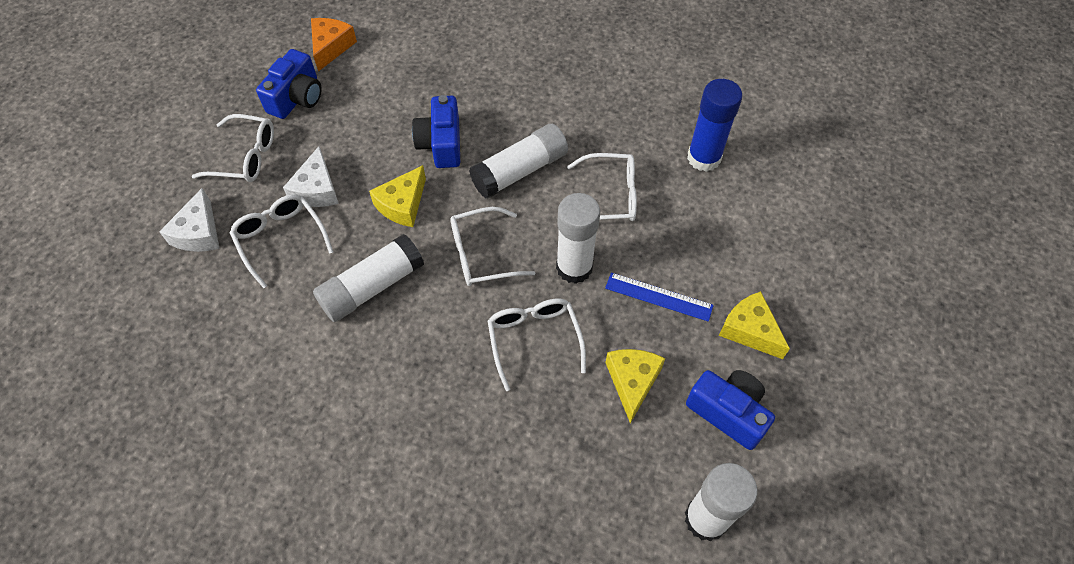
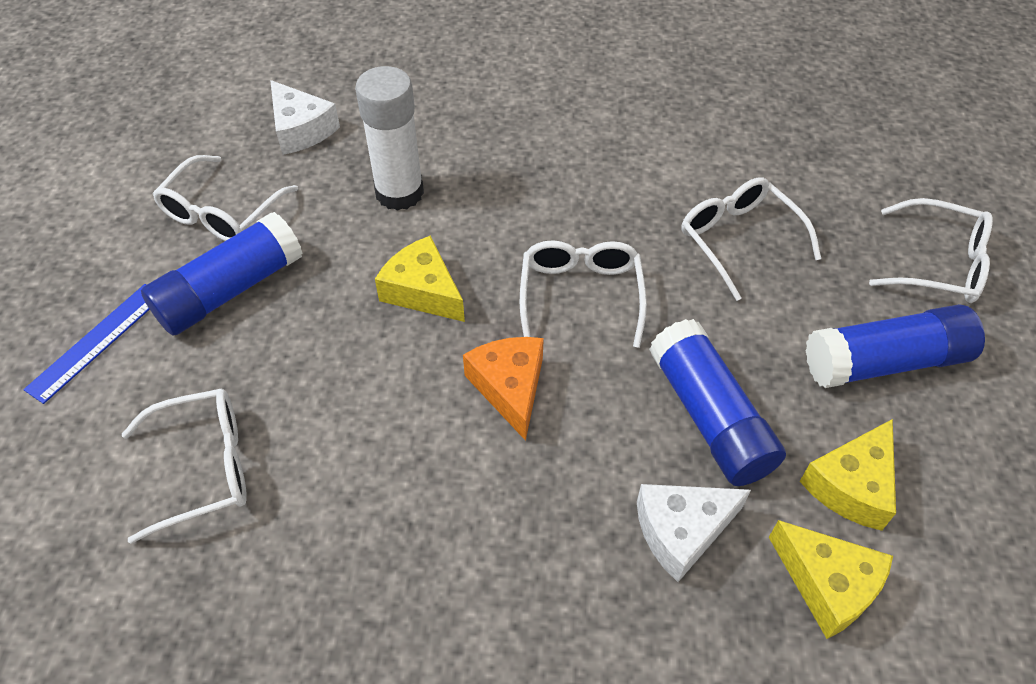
blue camera: 3 -> 0
blue glue stick: 1 -> 3
white glue stick: 4 -> 1

